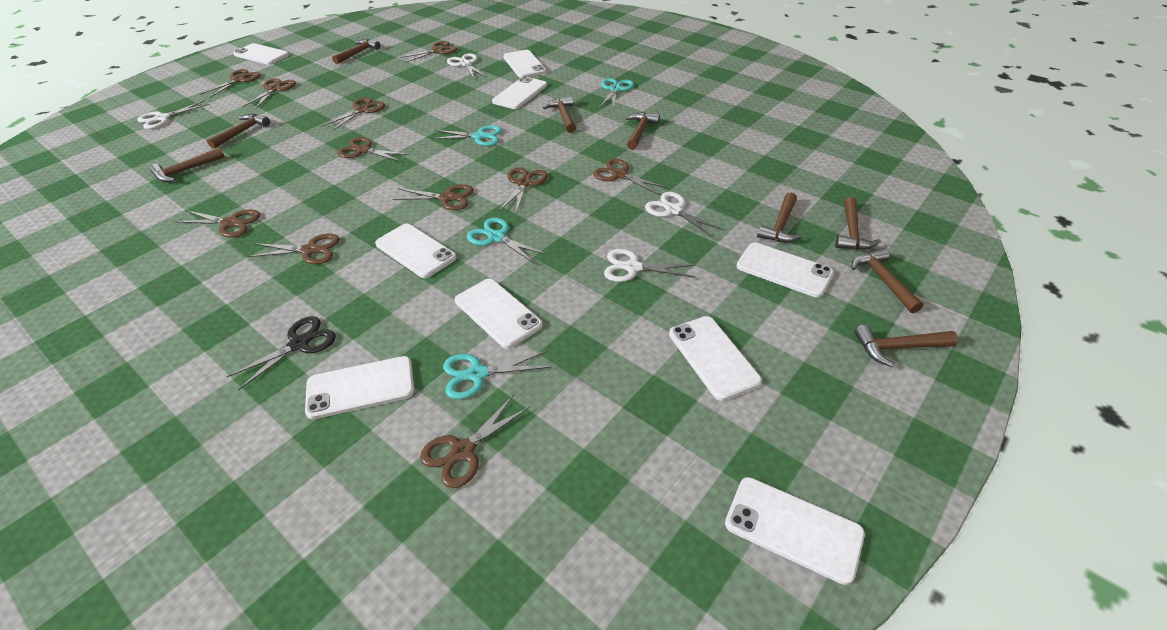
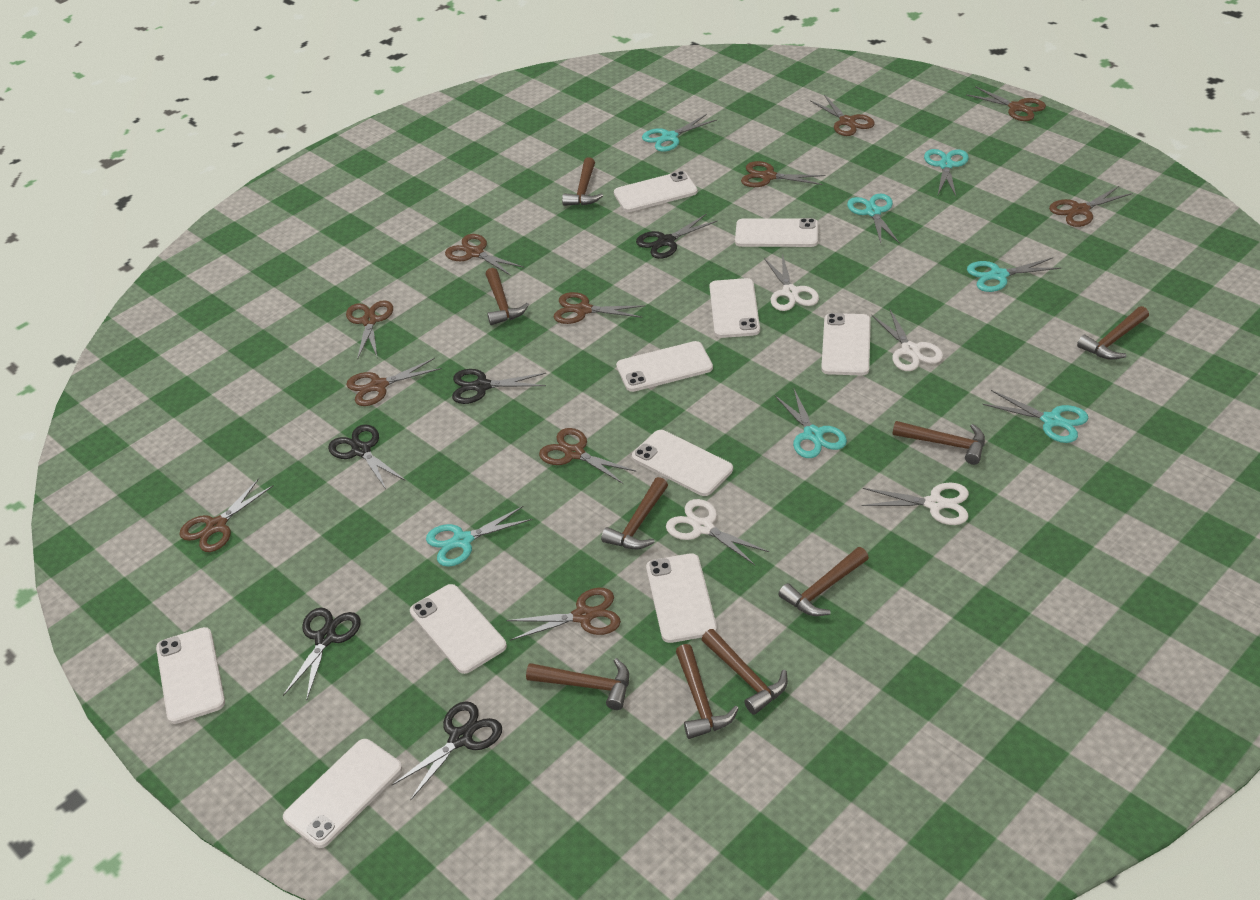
black scissors: 1 -> 5
turquoise scissors: 4 -> 7
white phone: 9 -> 10

